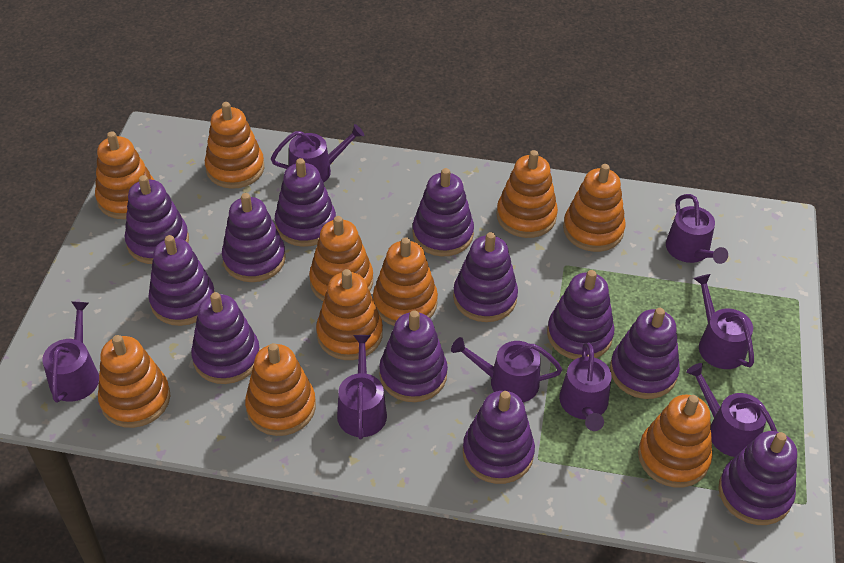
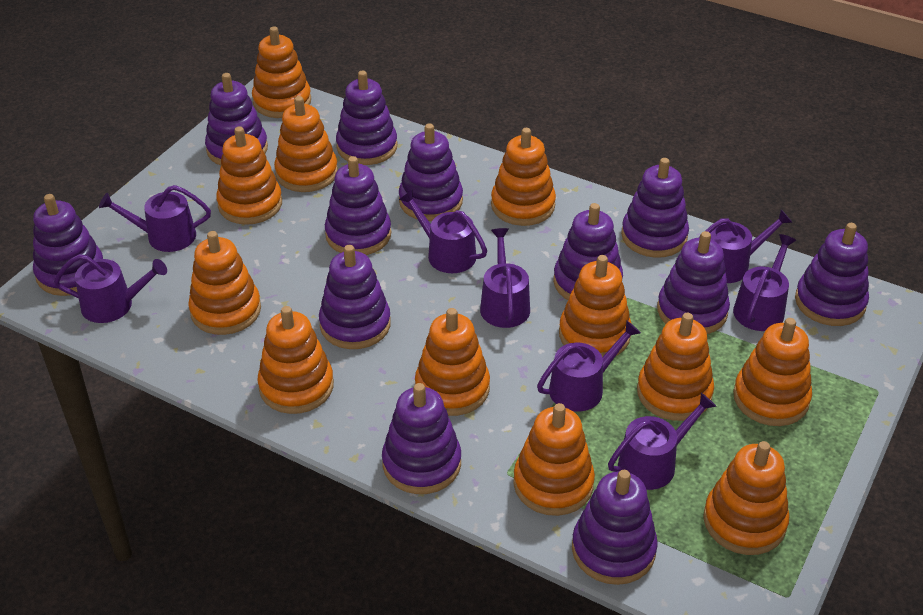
orange stacking toy: 10 -> 12

